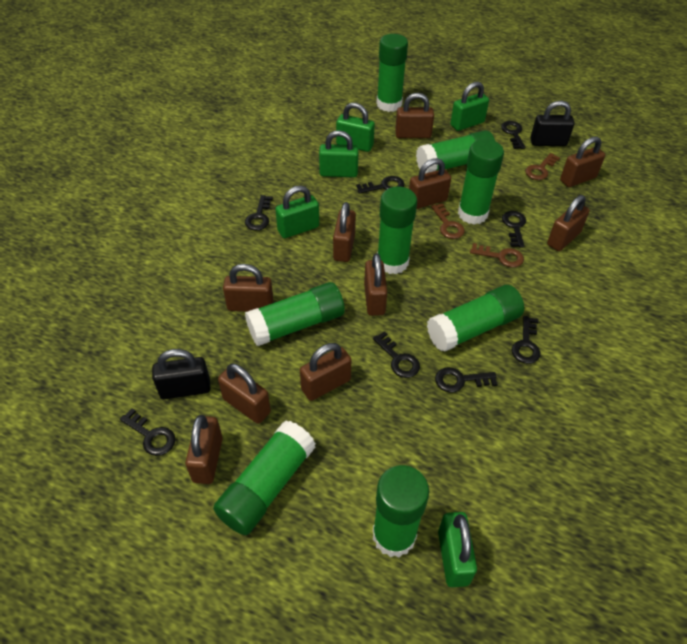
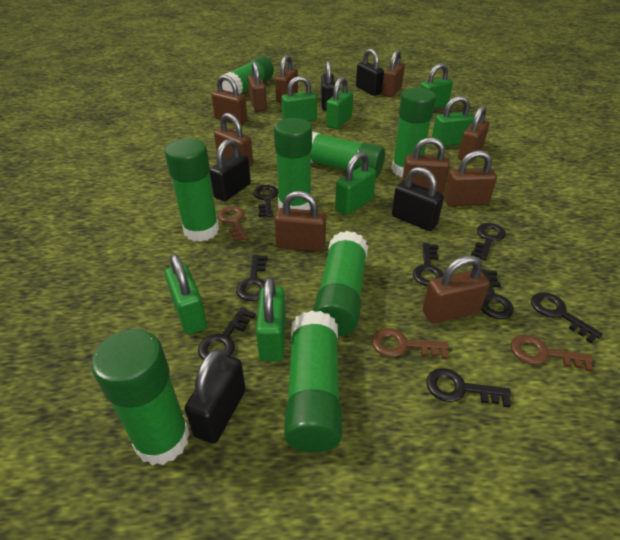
black padlock: 2 -> 5
green padlock: 5 -> 7

